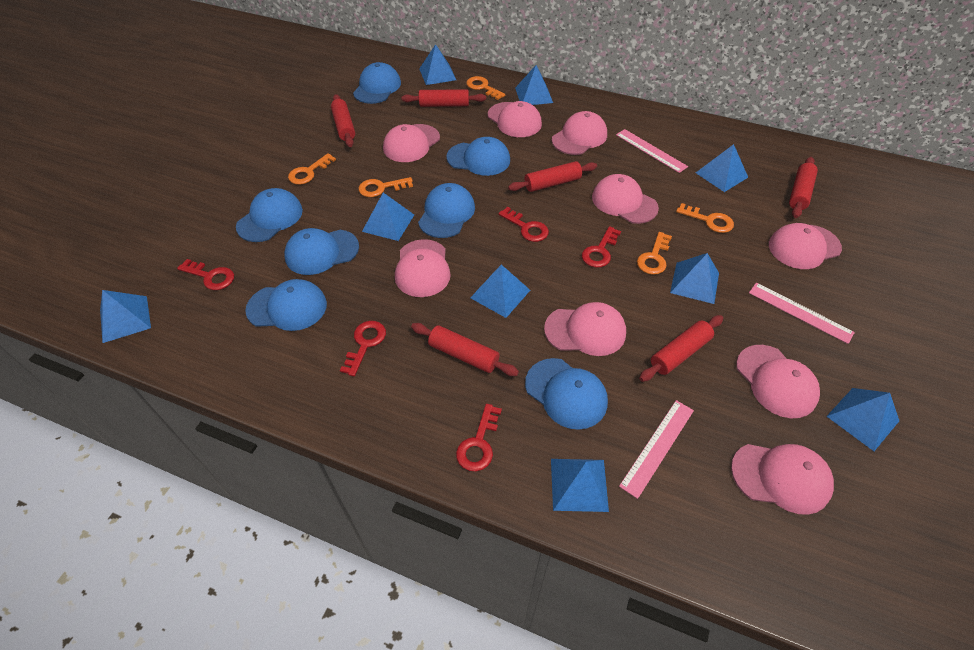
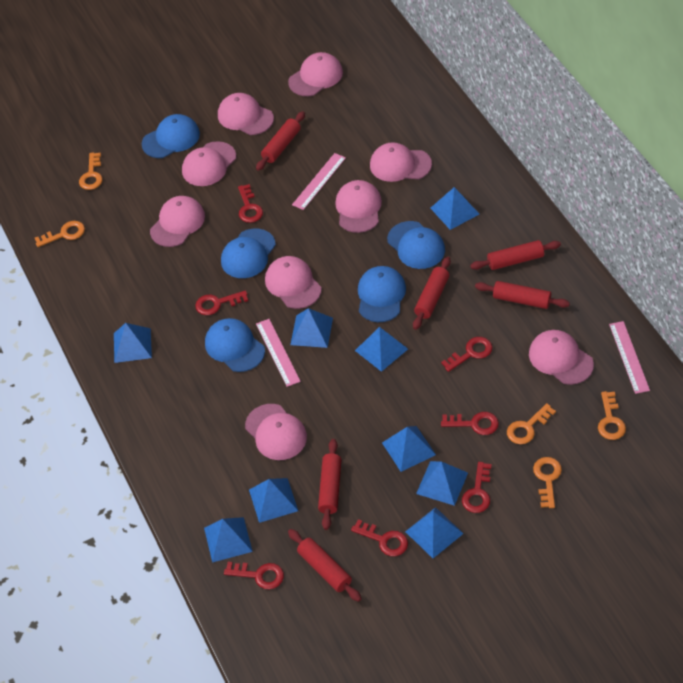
blue cap: 7 -> 5
red key: 5 -> 7

